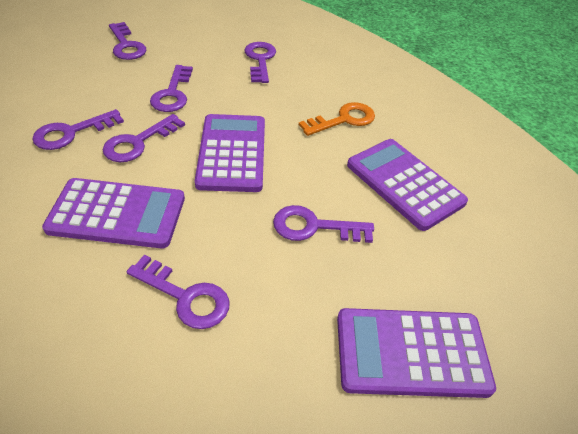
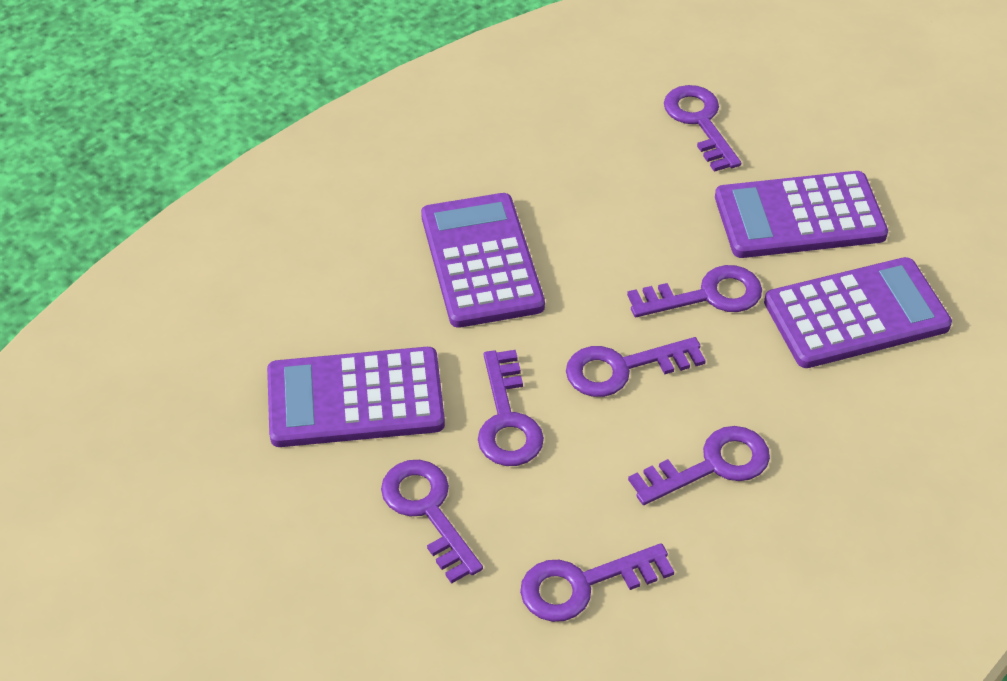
orange key: 1 -> 0

